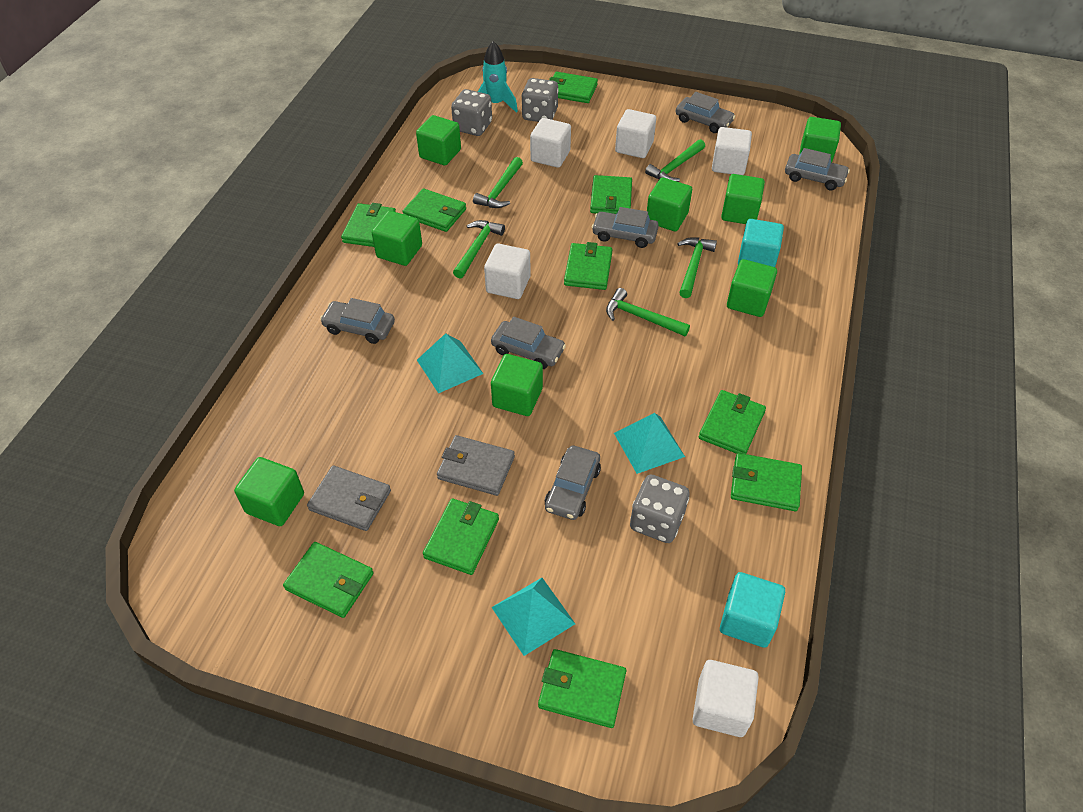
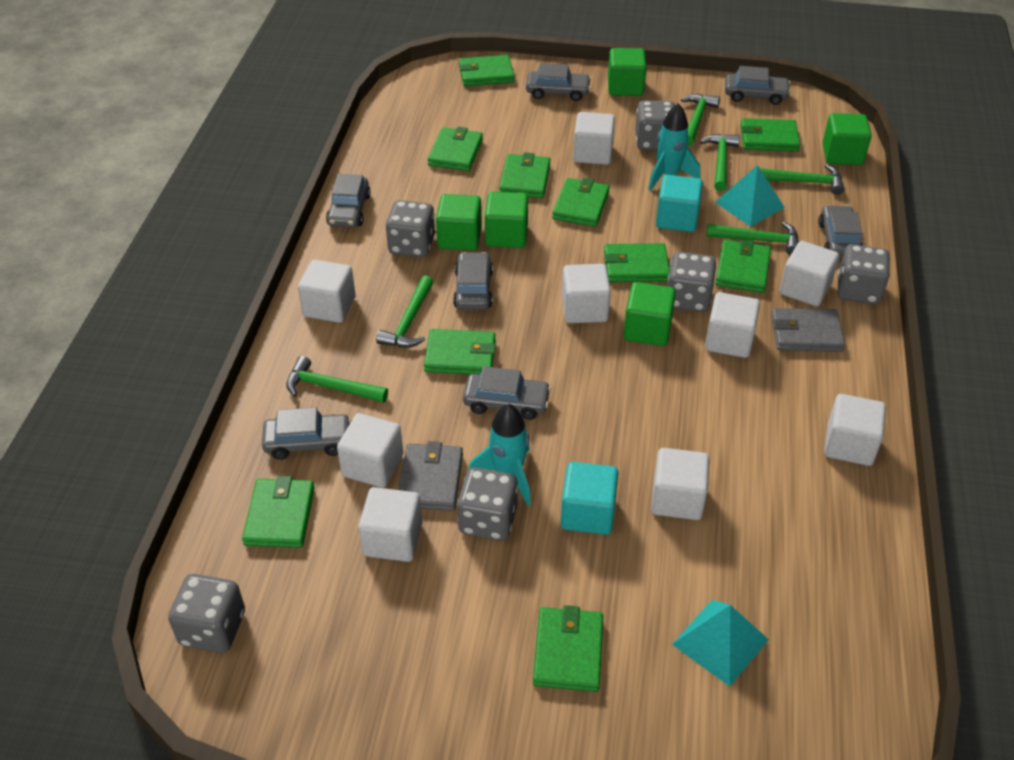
green cube: 8 -> 5
green hammer: 5 -> 6
grey car: 6 -> 7
grey dice: 3 -> 6
turquoise pyramid: 3 -> 2
turquoise rocket: 1 -> 2
white cube: 5 -> 9

